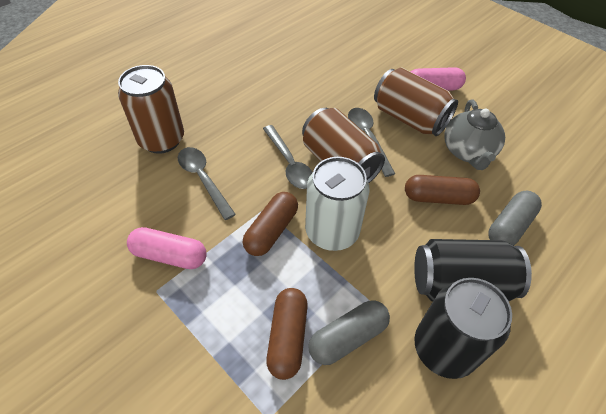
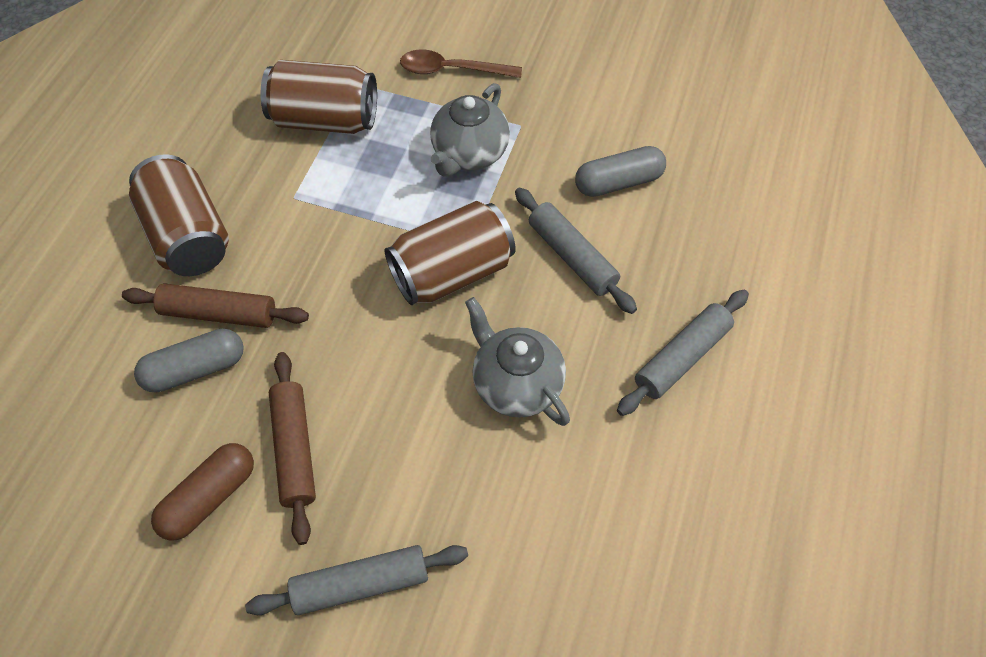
black can: 2 -> 0
brown capsule: 3 -> 1
brown rolling pin: 0 -> 2
brown spoon: 0 -> 1
grey rolling pin: 0 -> 3
grey spoon: 3 -> 0
grey teapot: 1 -> 2
pink capsule: 2 -> 0
white can: 1 -> 0

